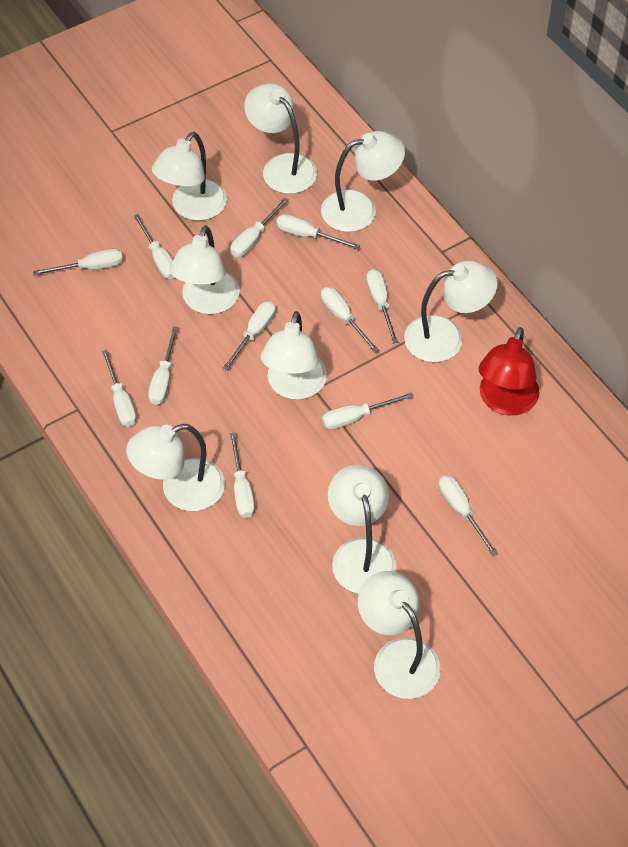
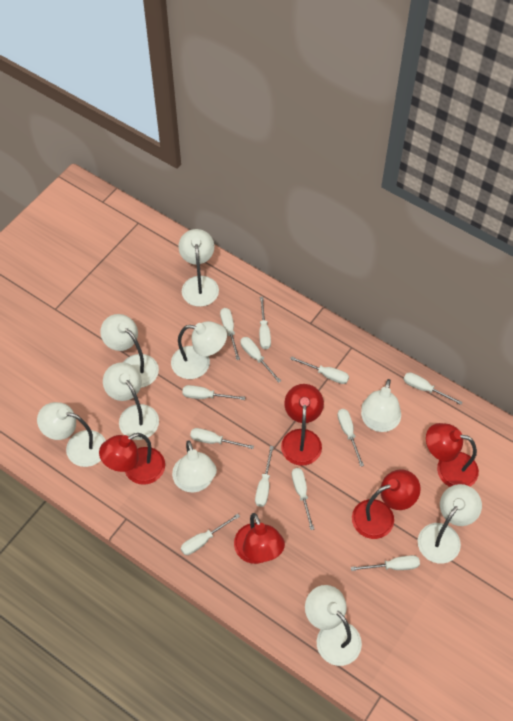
red lamp: 1 -> 5

